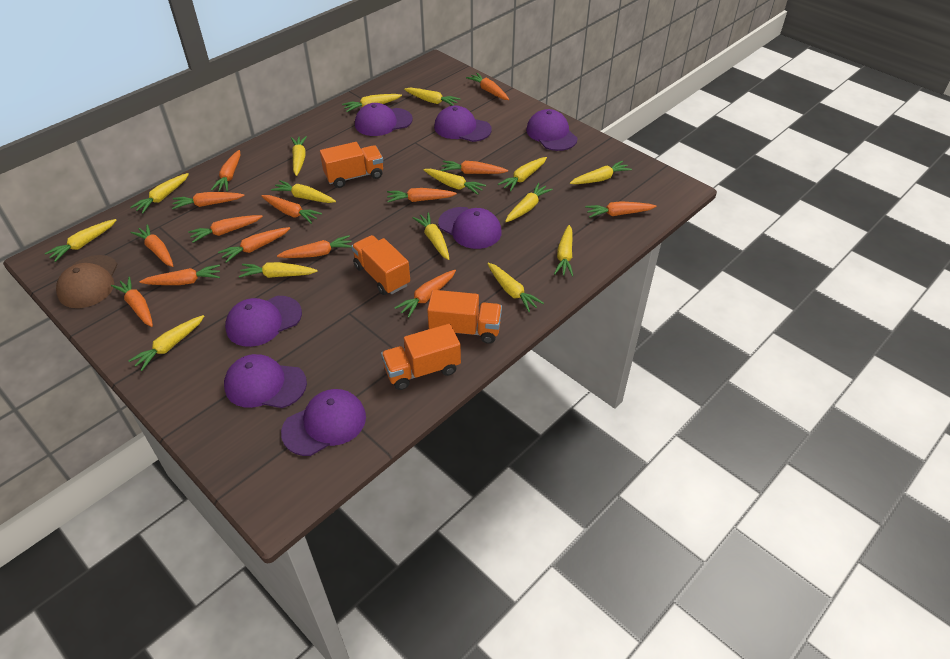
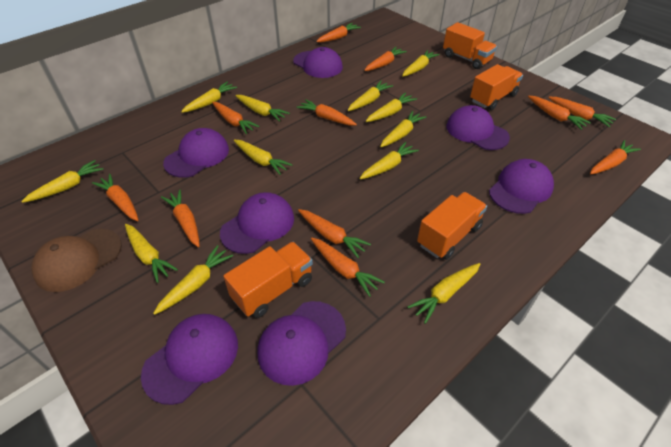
orange carrot: 14 -> 11
yellow carrot: 15 -> 12

